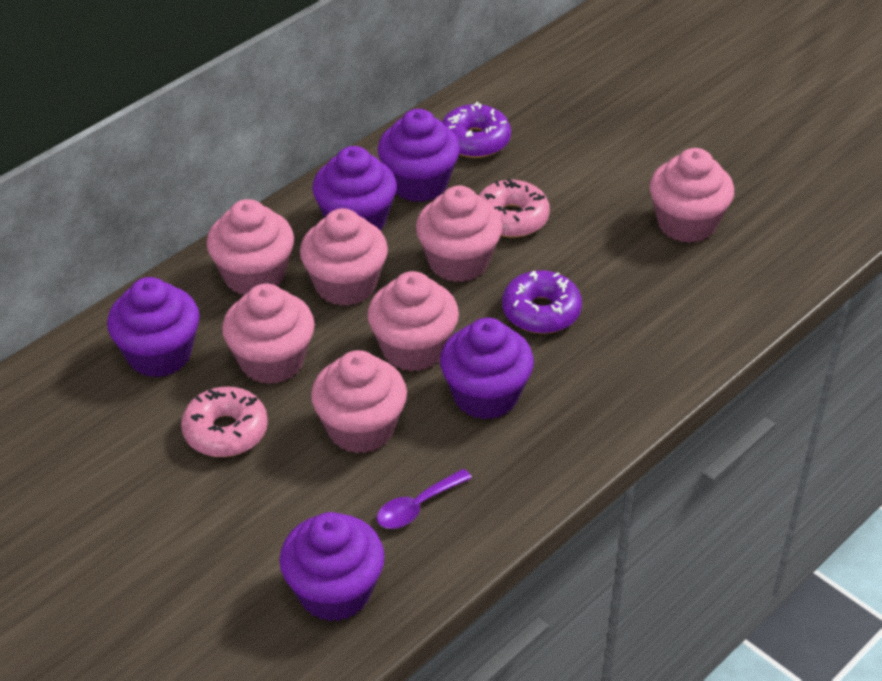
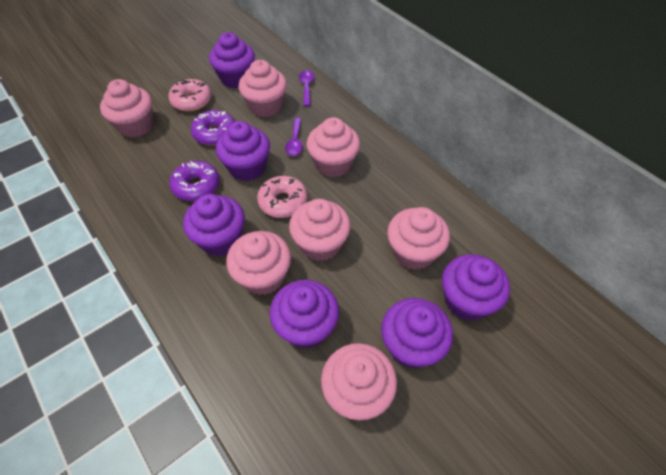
purple cupcake: 5 -> 6
purple spoon: 1 -> 2

